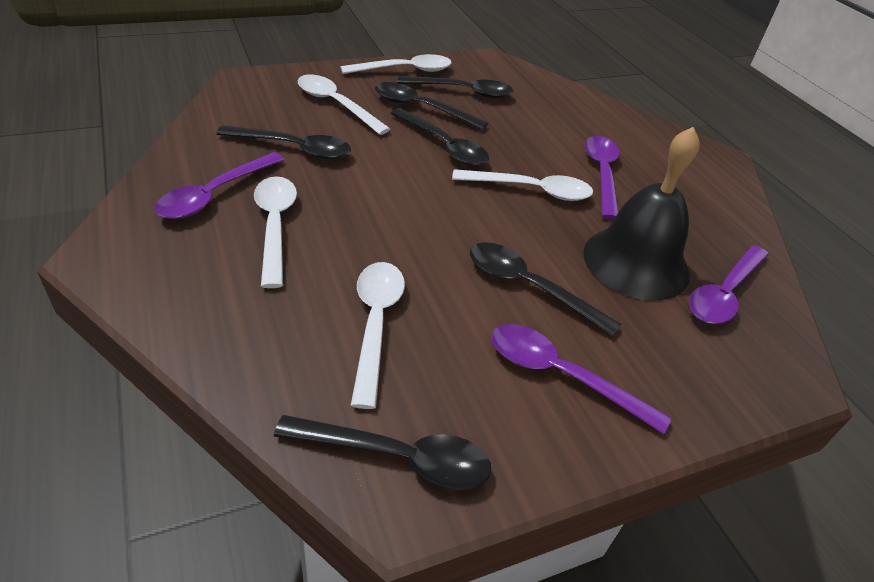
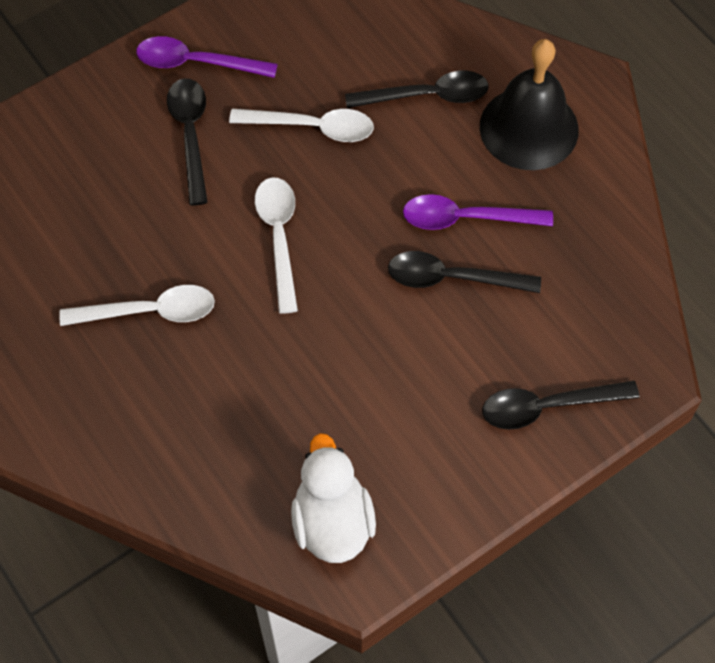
black spoon: 6 -> 4
purple spoon: 4 -> 2
white duck: 0 -> 1
white spoon: 5 -> 3

